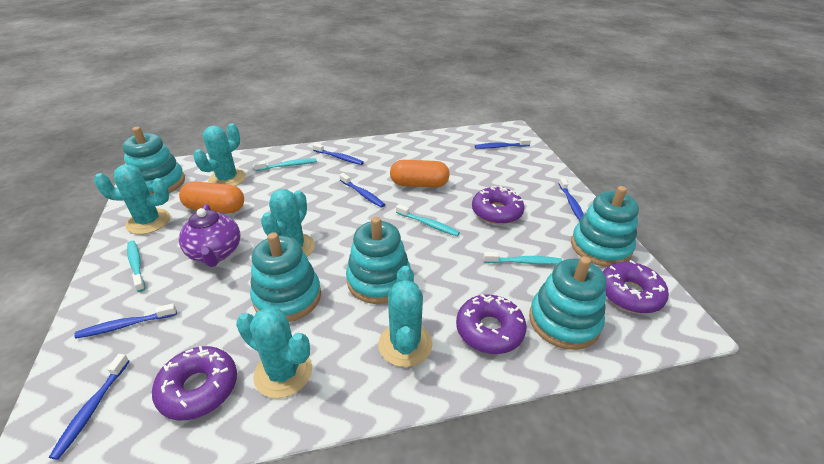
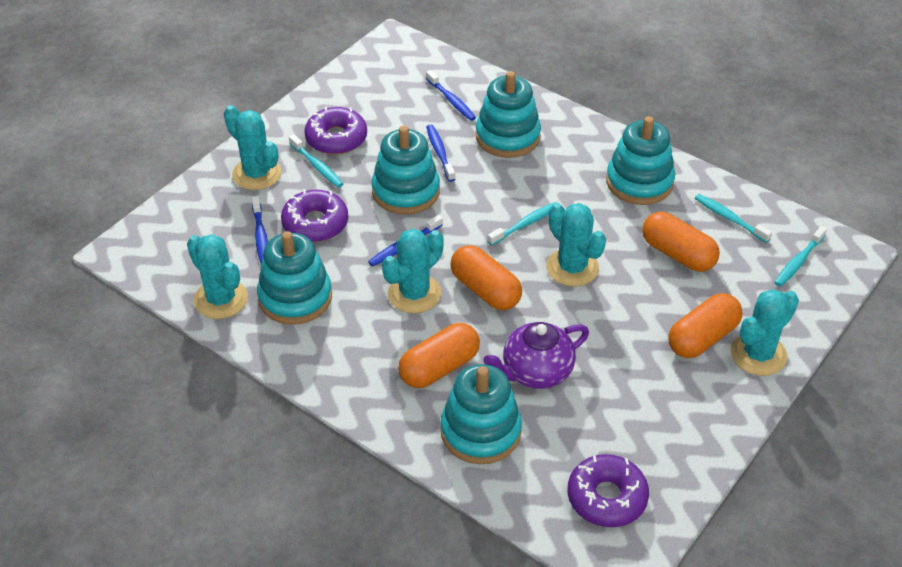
blue toothbrush: 6 -> 4
orange capsule: 2 -> 4
purple donut: 4 -> 3

